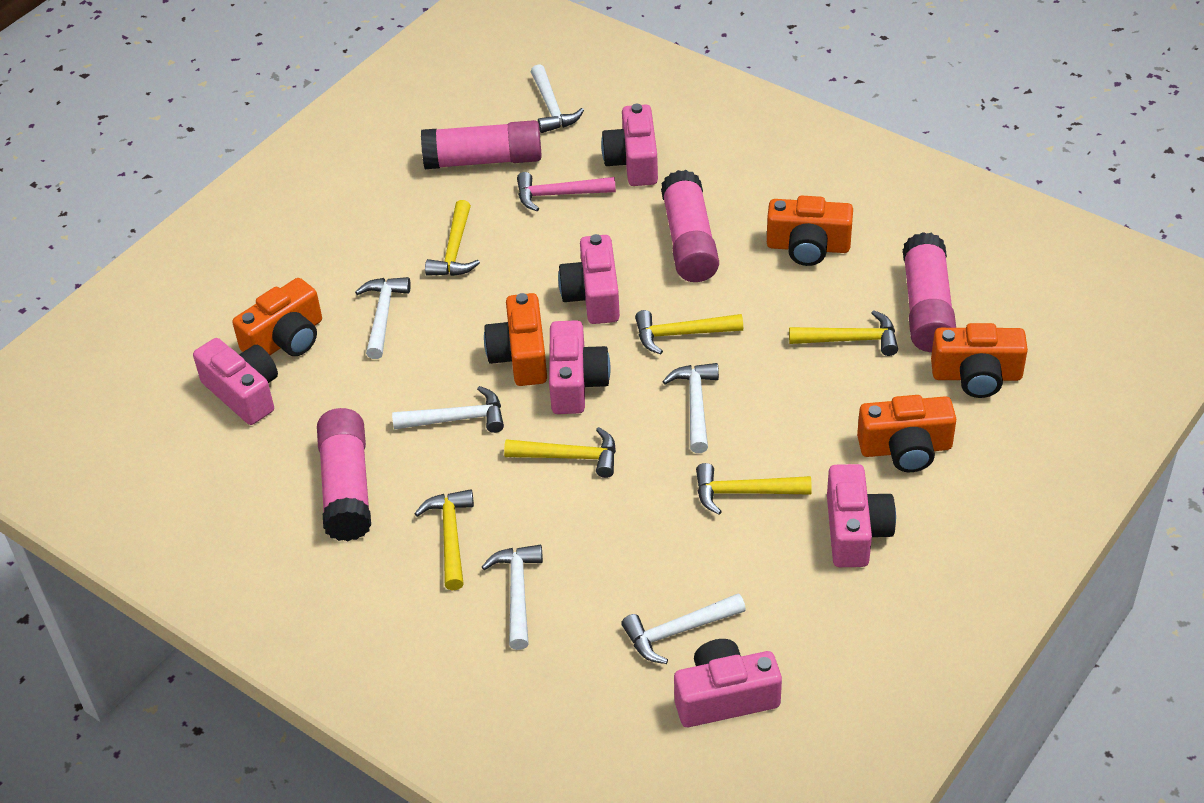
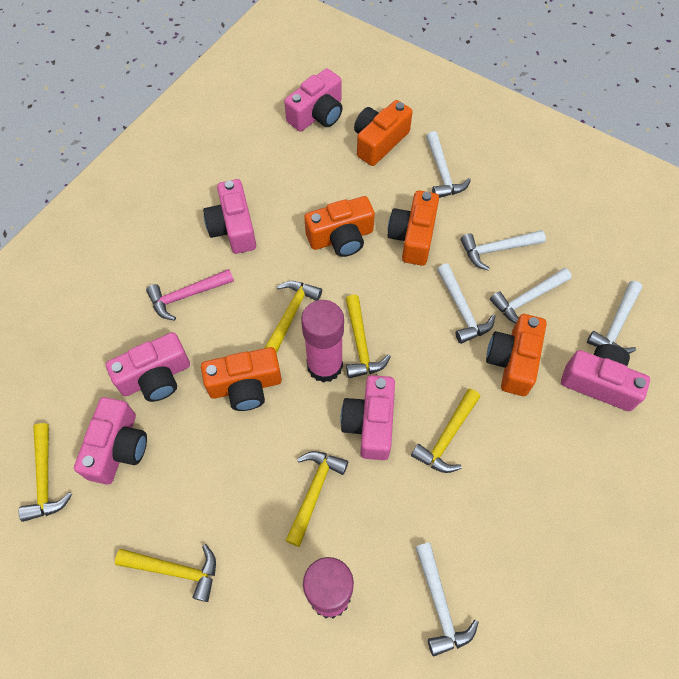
pink glue stick: 4 -> 2

